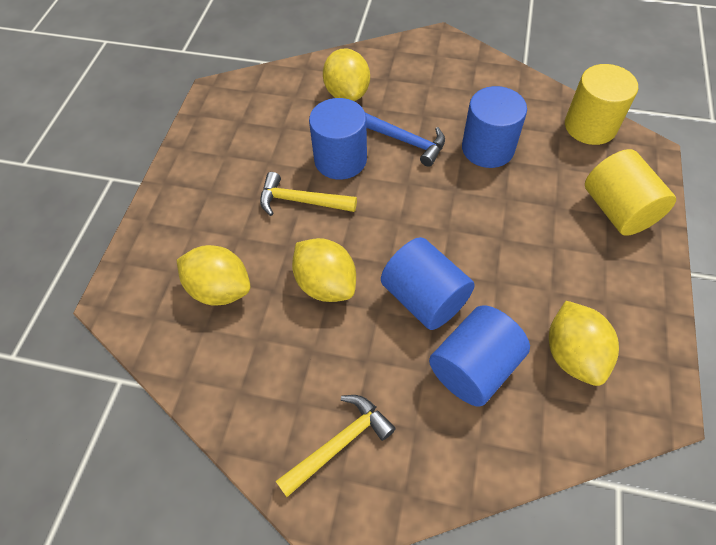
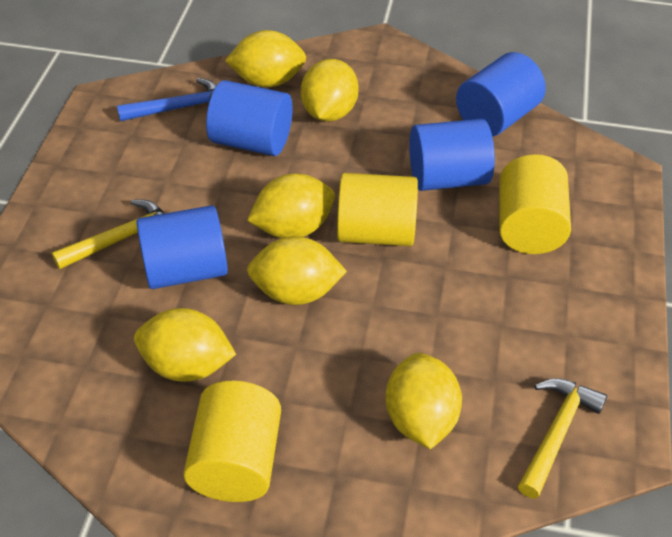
yellow cylinder: 2 -> 3
yellow lemon: 4 -> 6

